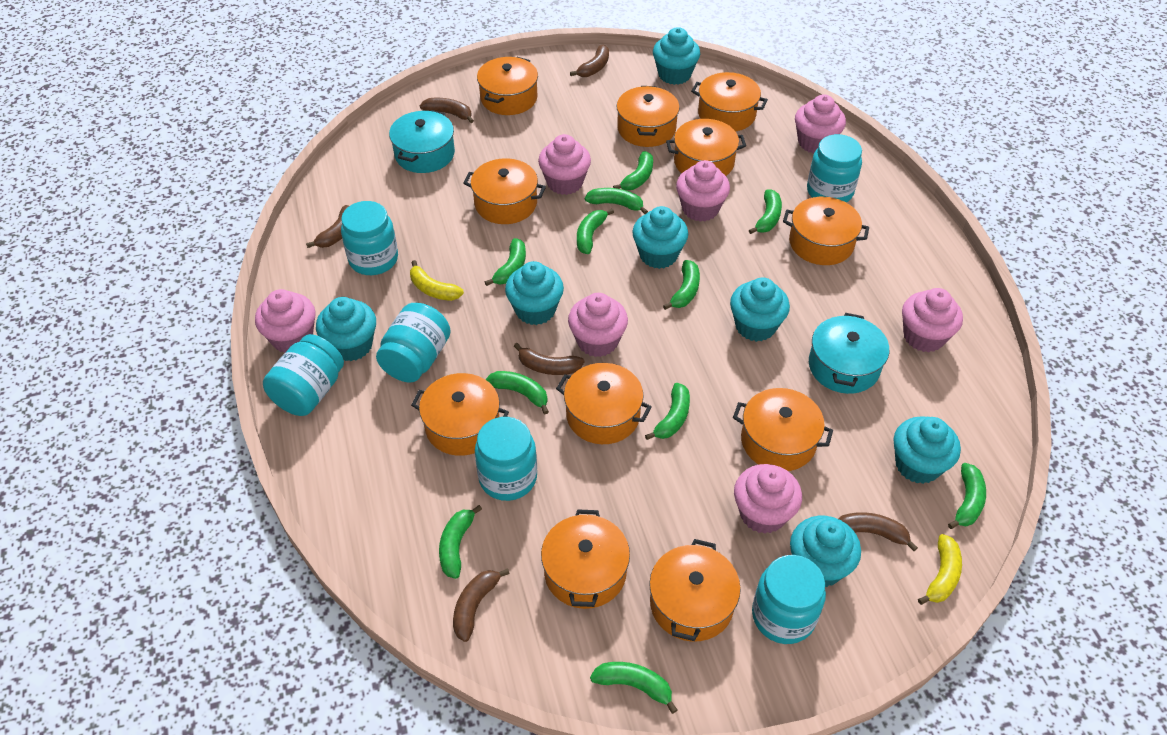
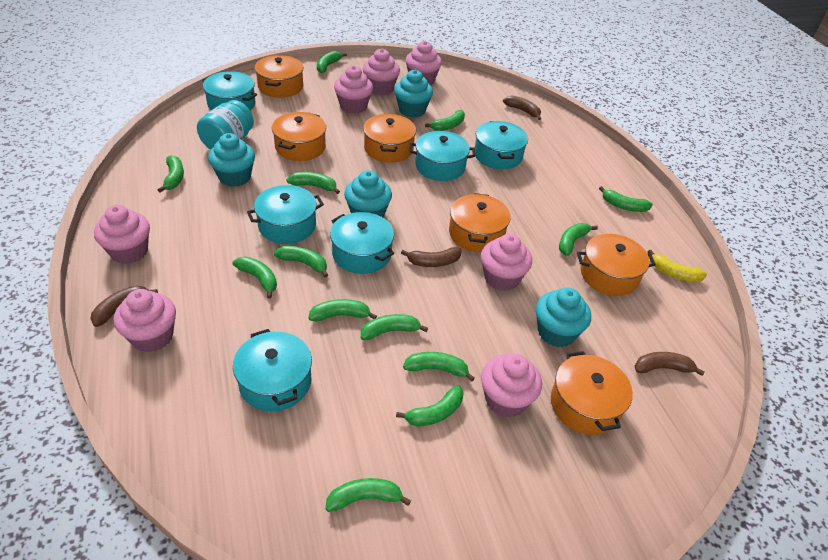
brown banana: 6 -> 4
green banana: 11 -> 13
orange pot: 11 -> 6
turquoise cupcake: 7 -> 4
turquoise jar: 6 -> 1
turquoise pot: 2 -> 6
yellow banana: 2 -> 1

